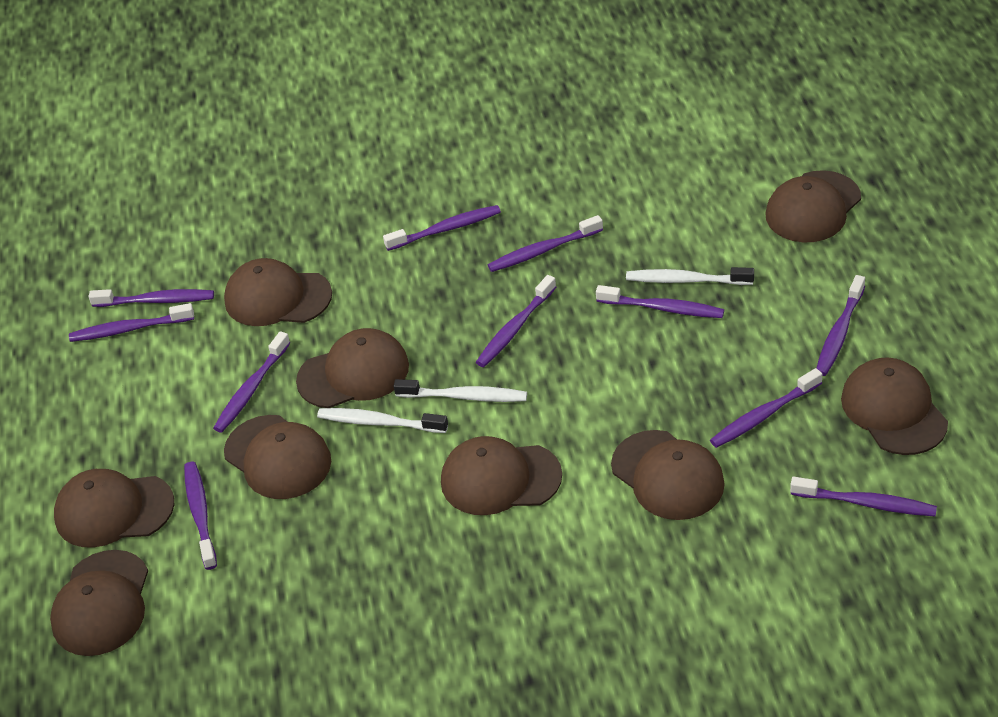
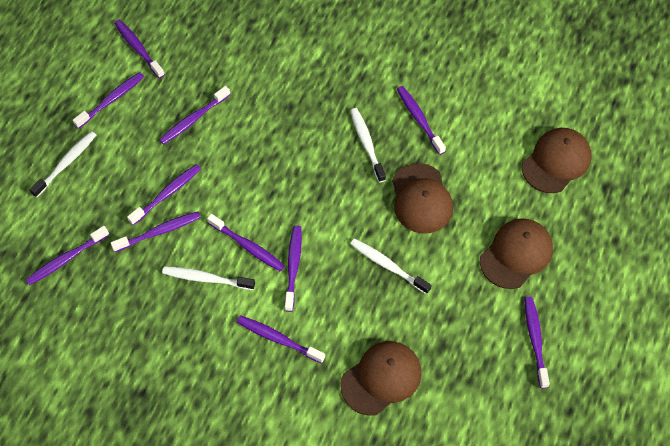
brown cap: 9 -> 4
white toothbrush: 3 -> 4

